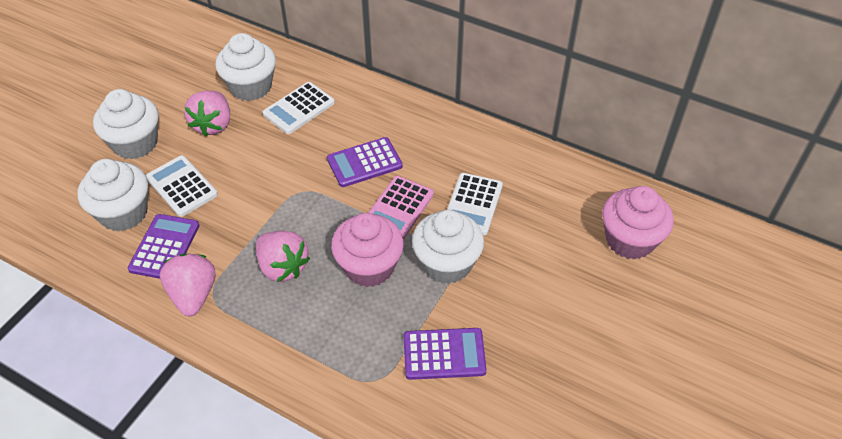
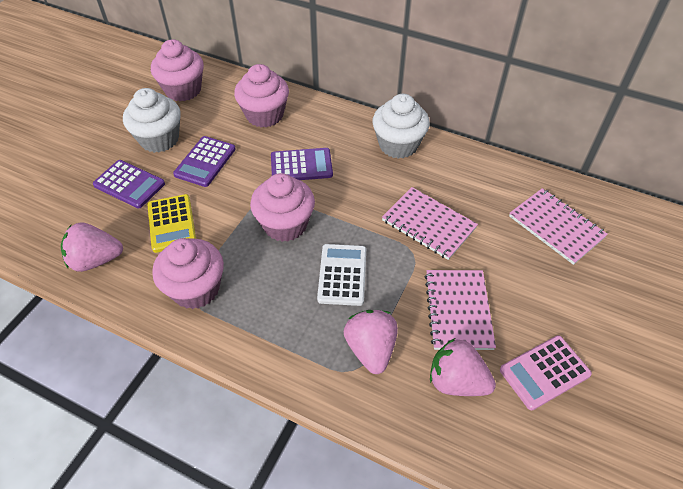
pink cupcake: 2 -> 4
pink notebook: 0 -> 3
white calculator: 3 -> 1
white cupcake: 4 -> 2
yellow calculator: 0 -> 1

